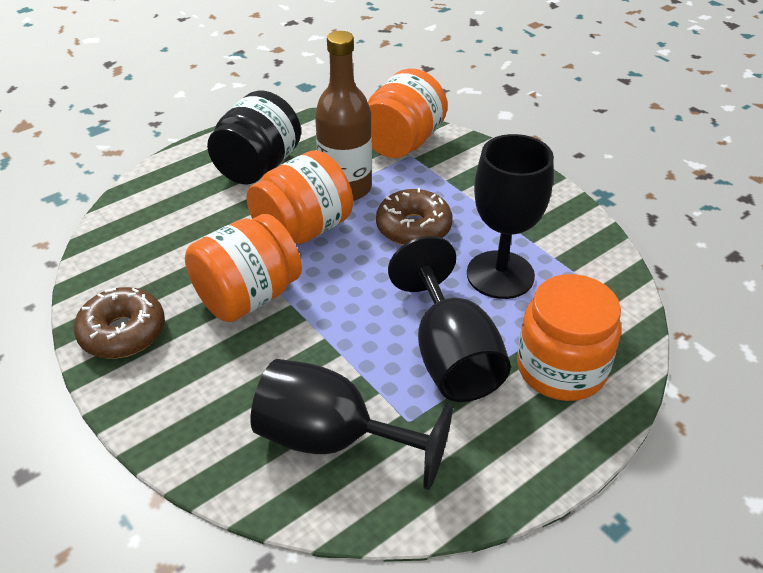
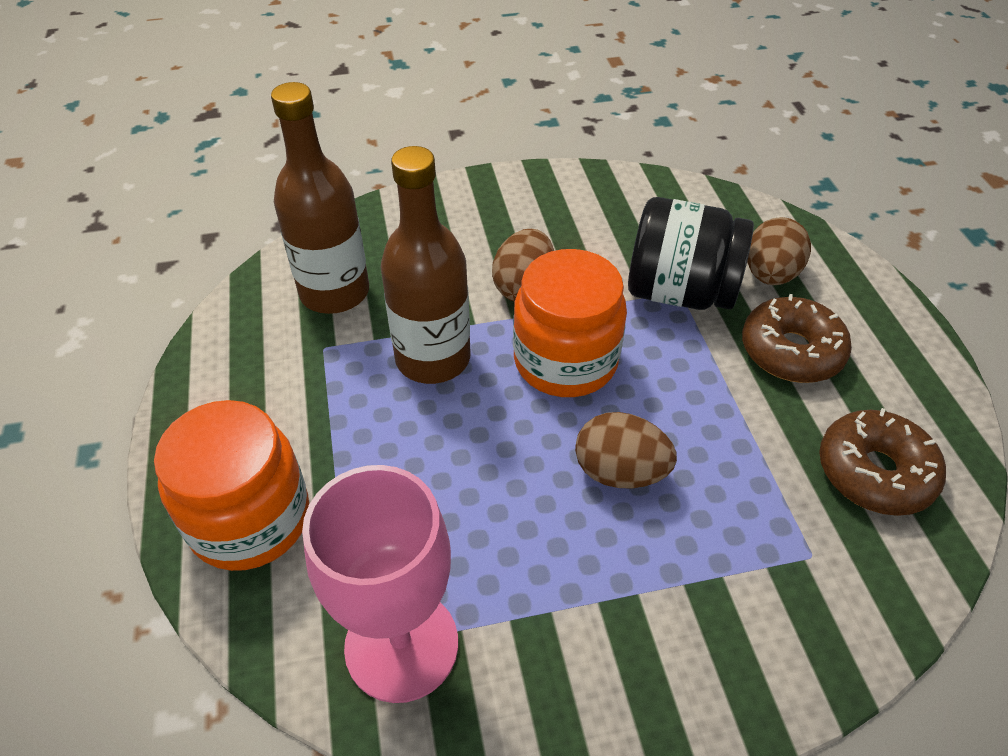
black goblet: 3 -> 0
brown bottle: 1 -> 2
brown egg: 0 -> 3
orange jar: 4 -> 2
pink goblet: 0 -> 1

